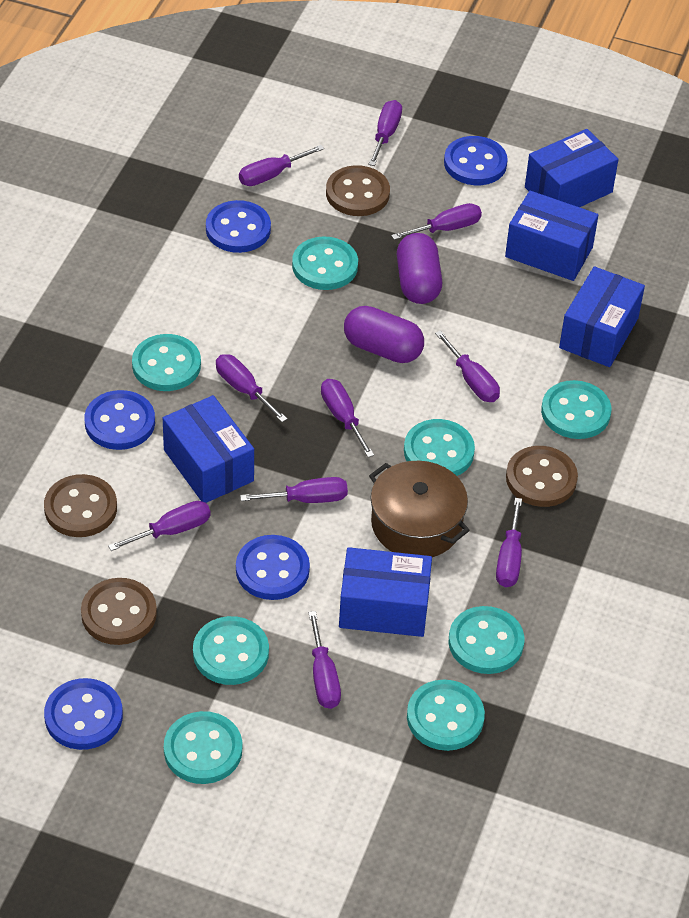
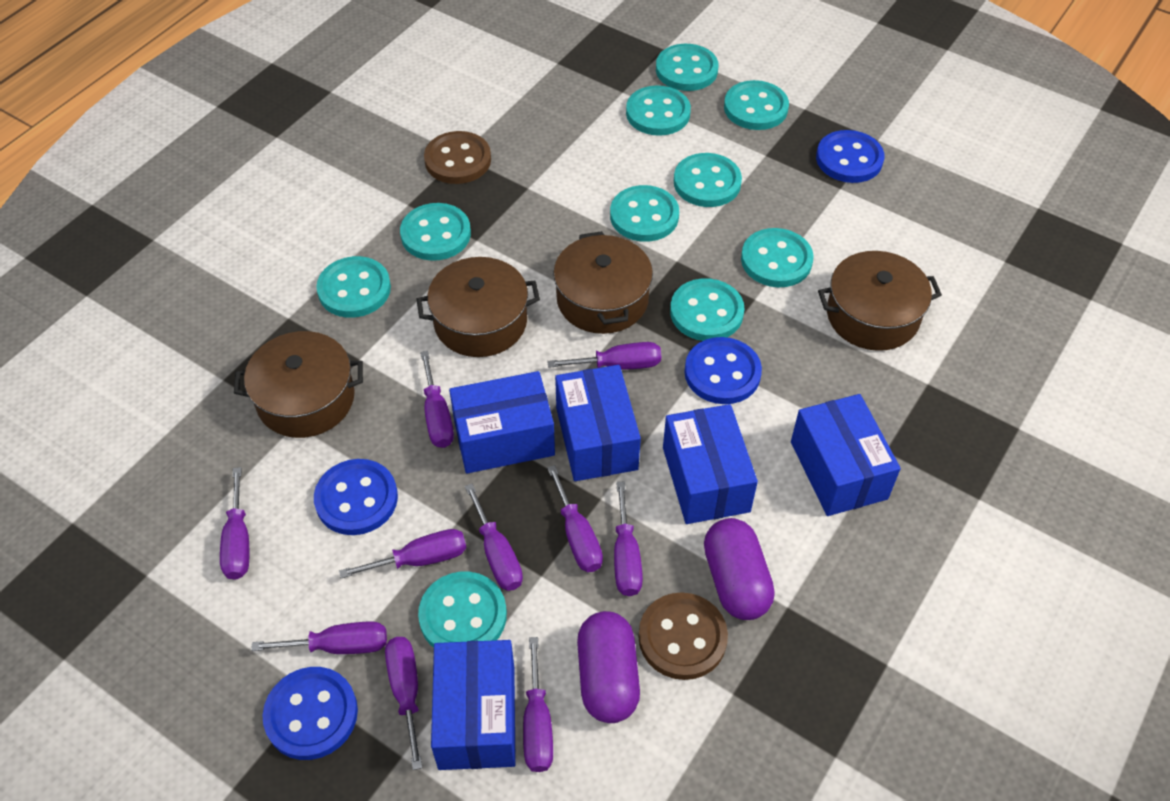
blue button: 5 -> 4
brown button: 4 -> 2
brown pot: 1 -> 4
turquoise button: 8 -> 10

